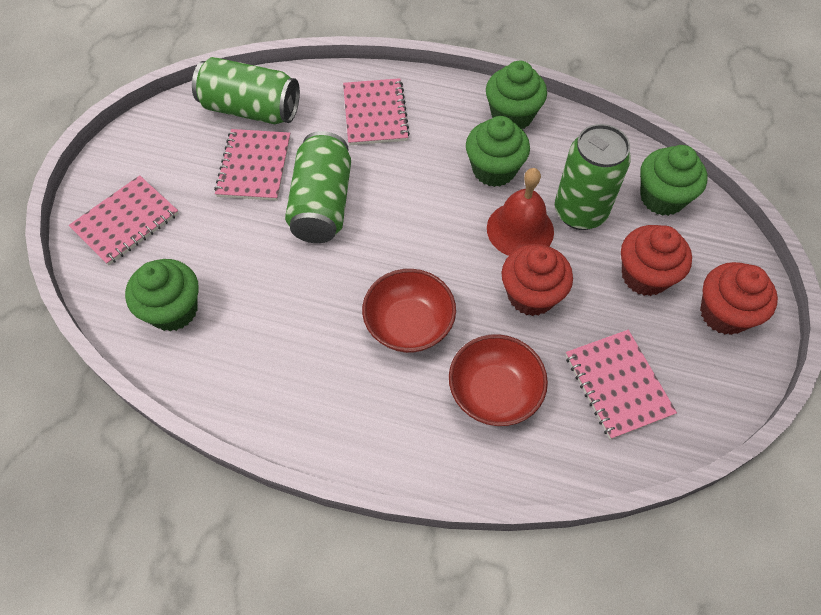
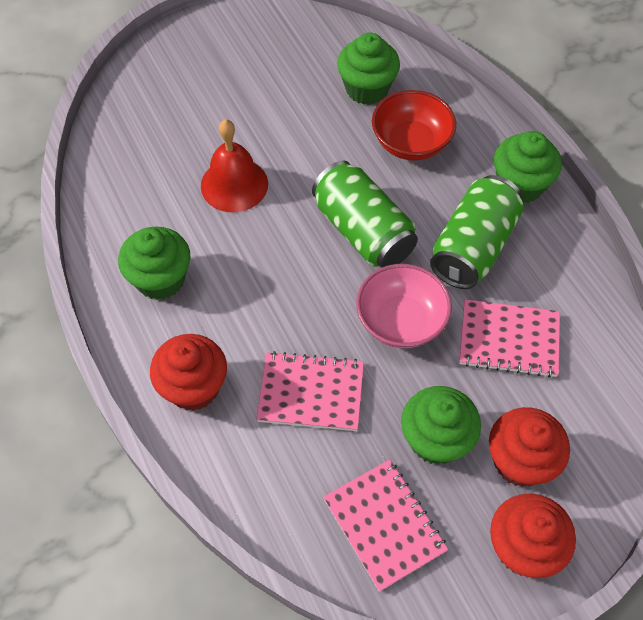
green can: 3 -> 2
pink bowl: 0 -> 1
pink notebook: 4 -> 3
red bowl: 2 -> 1

